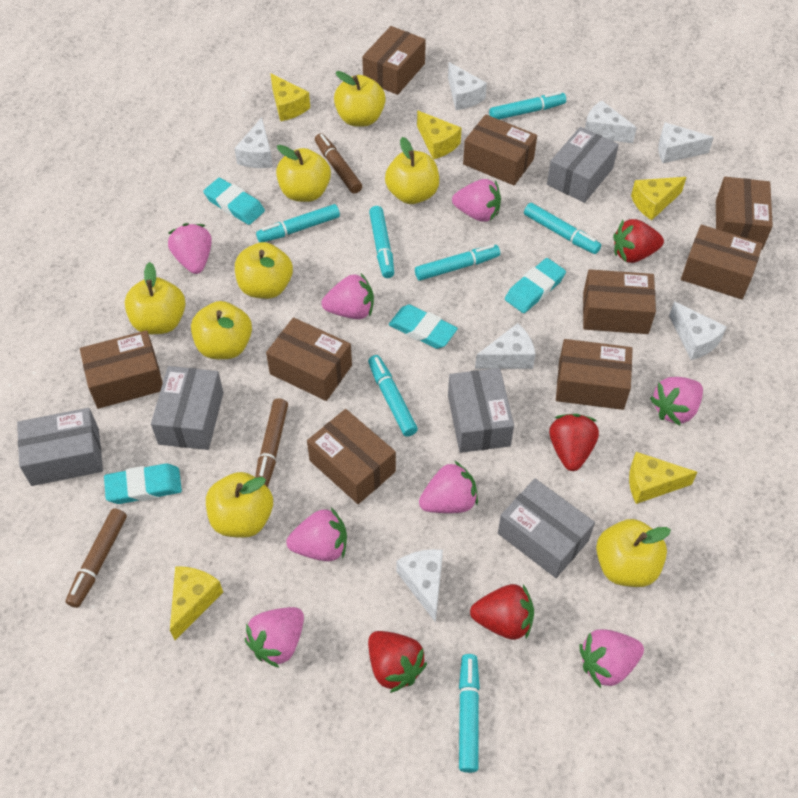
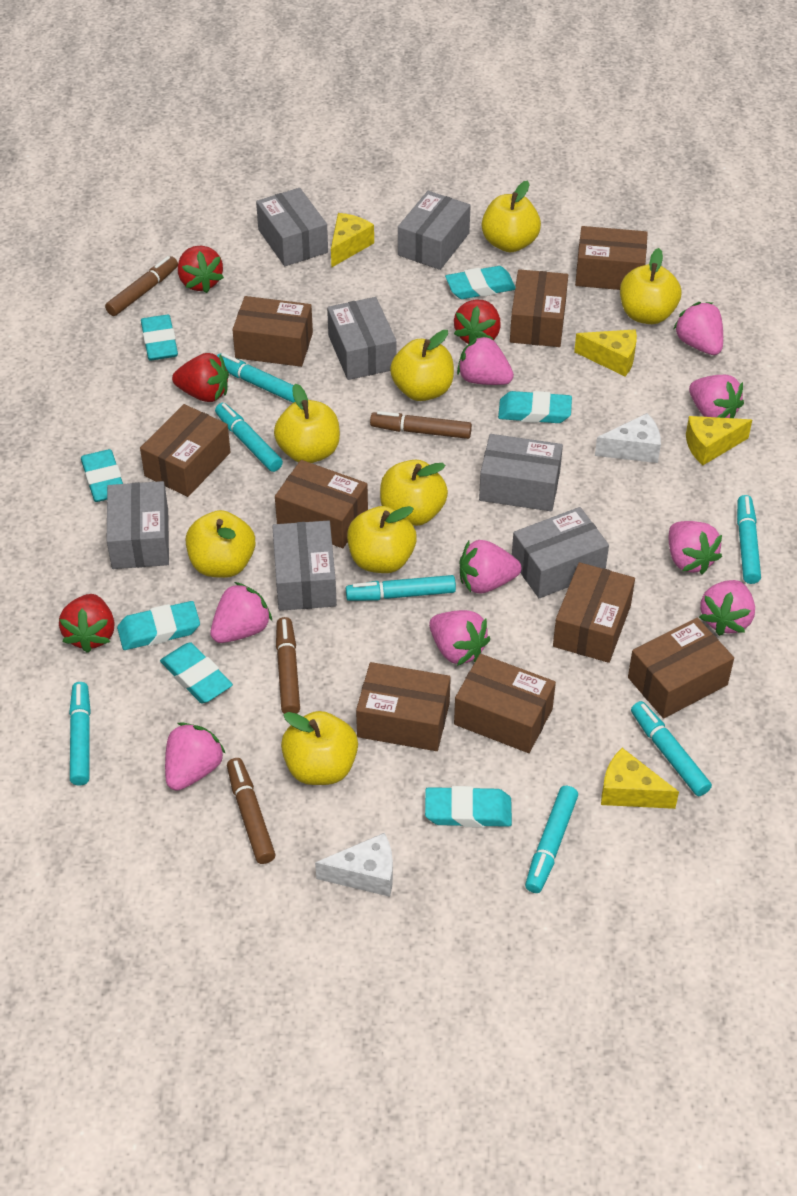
brown marker: 3 -> 4
grey box: 5 -> 7
pink strawberry: 8 -> 9
turquoise eraser: 4 -> 7
white cheese: 7 -> 2
yellow cheese: 5 -> 4

